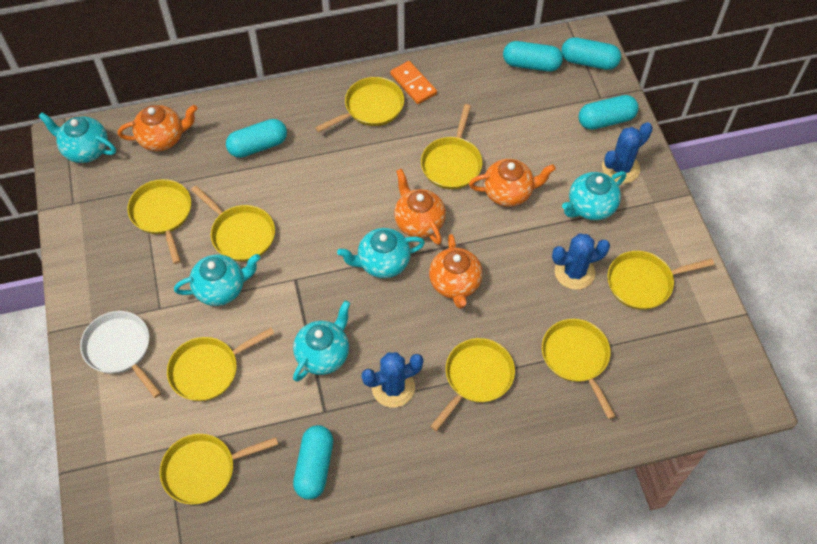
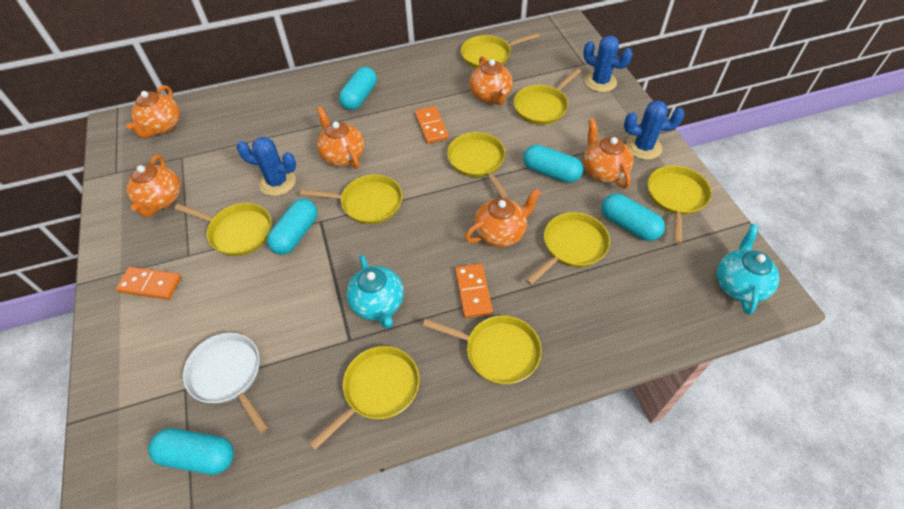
orange domino: 1 -> 3
orange teapot: 4 -> 6
turquoise teapot: 5 -> 2

